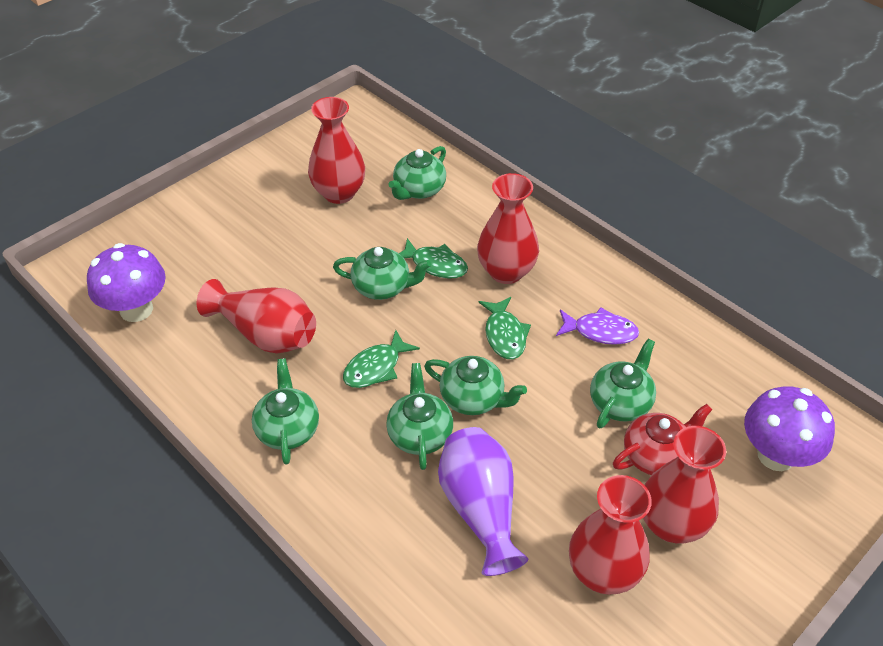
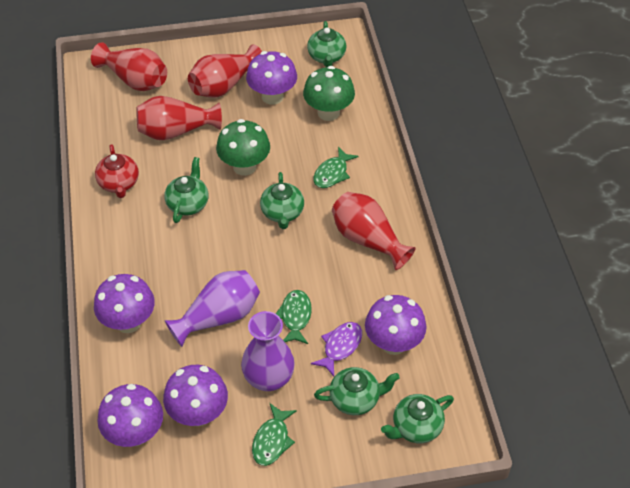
green mushroom: 0 -> 2
green teapot: 6 -> 5
purple mushroom: 2 -> 5
purple vase: 1 -> 2
red vase: 5 -> 4

